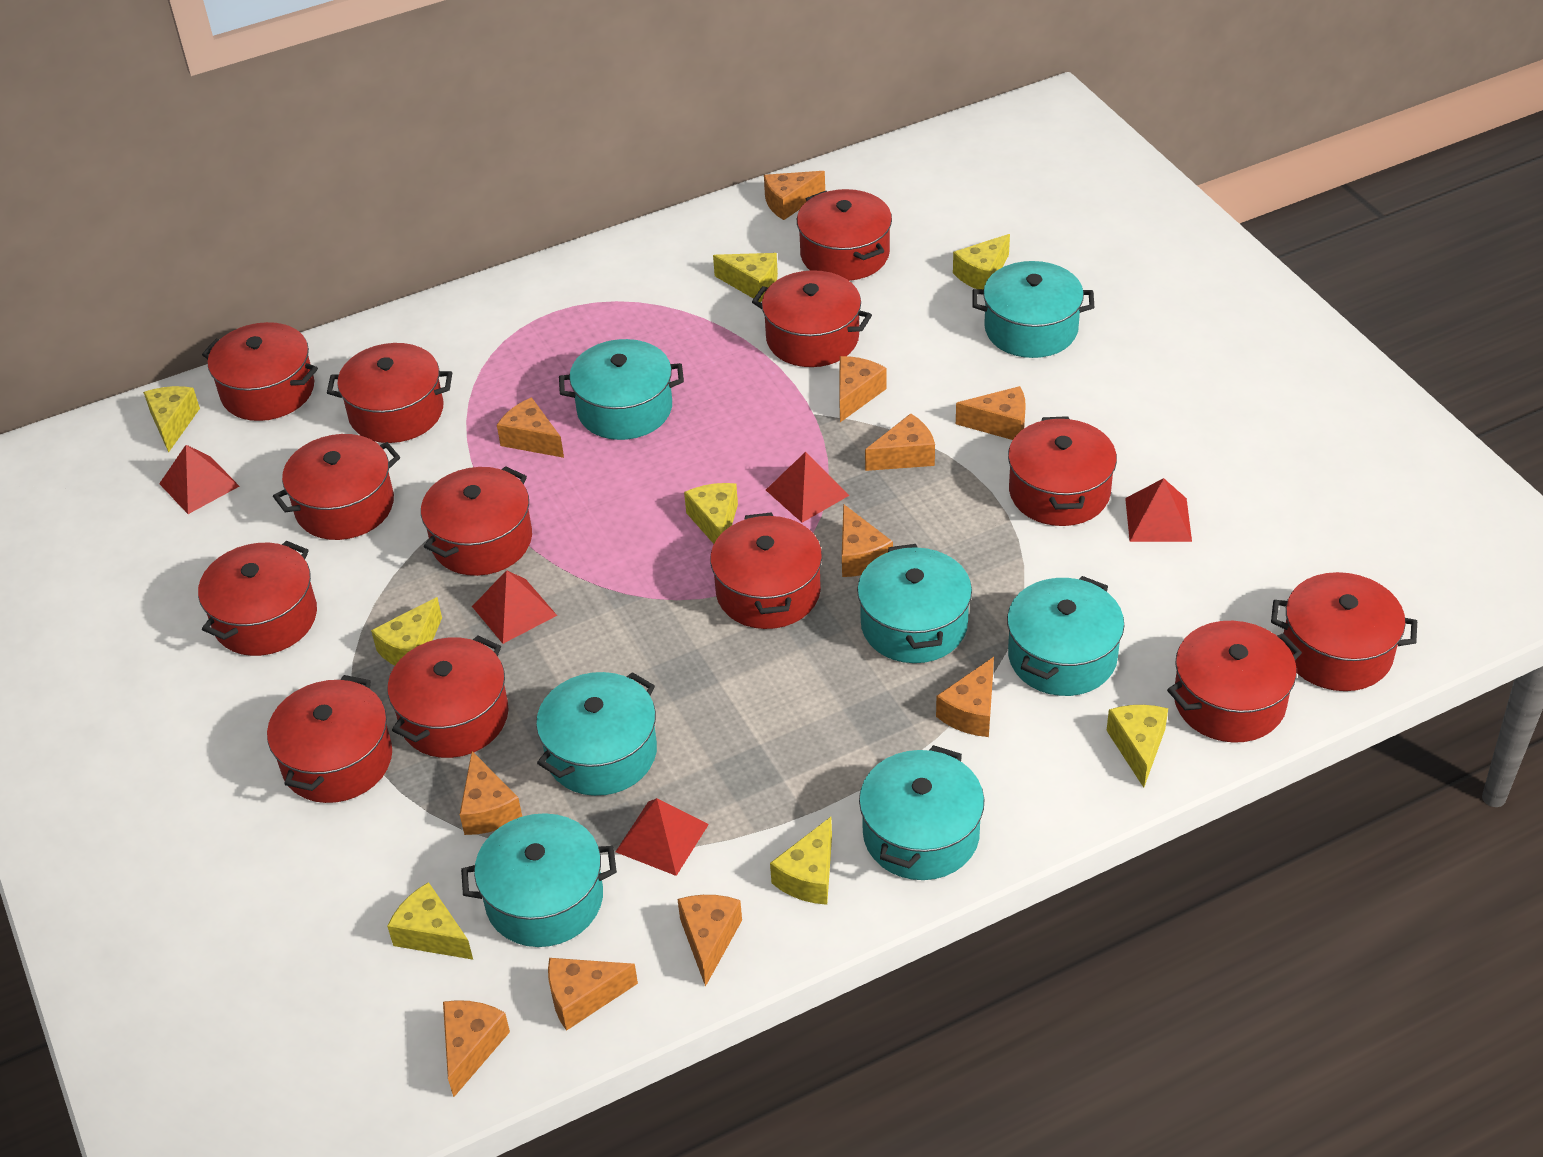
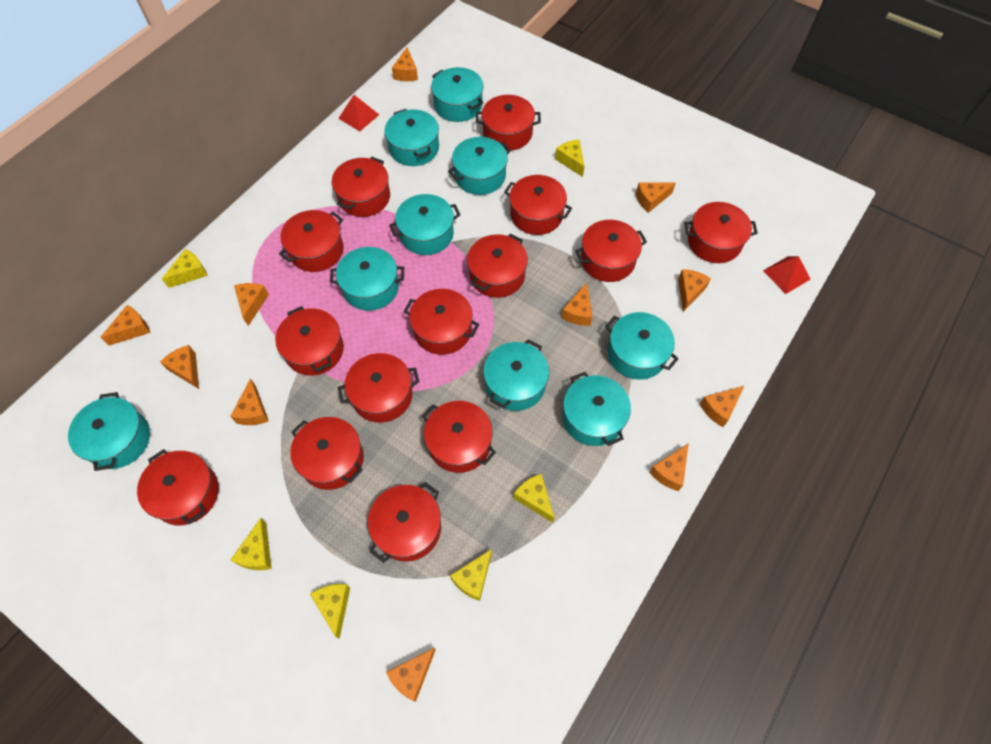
red pot: 13 -> 14
red pyramid: 5 -> 2
turquoise pot: 7 -> 9
yellow cheese: 8 -> 6

